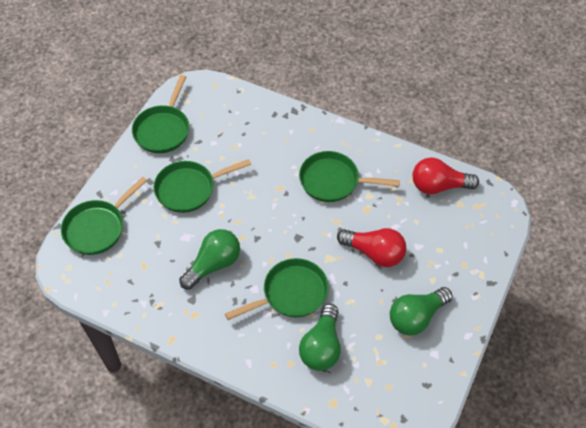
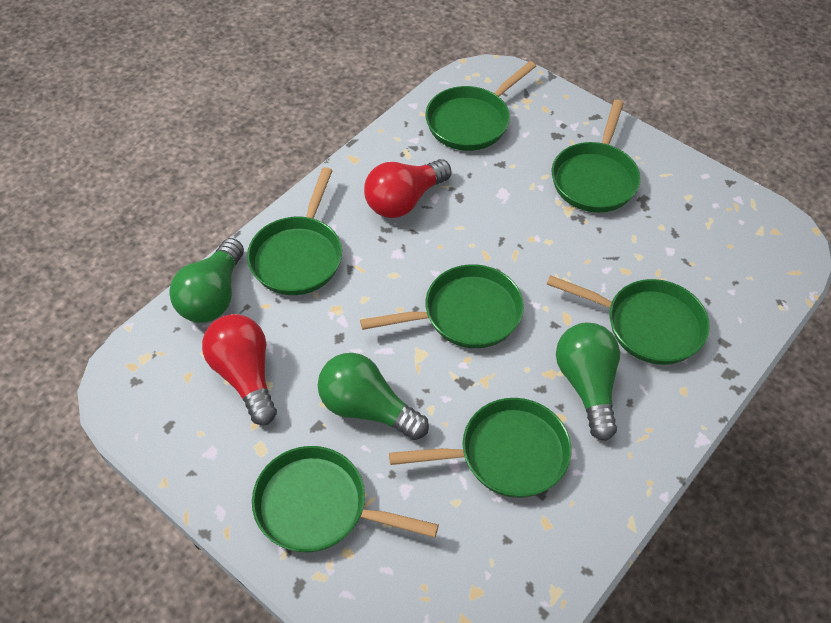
green pan: 5 -> 7

